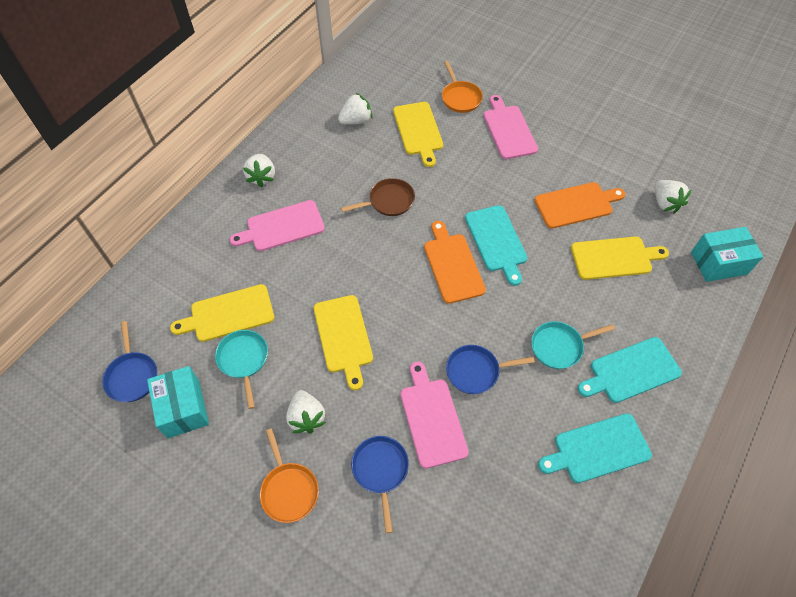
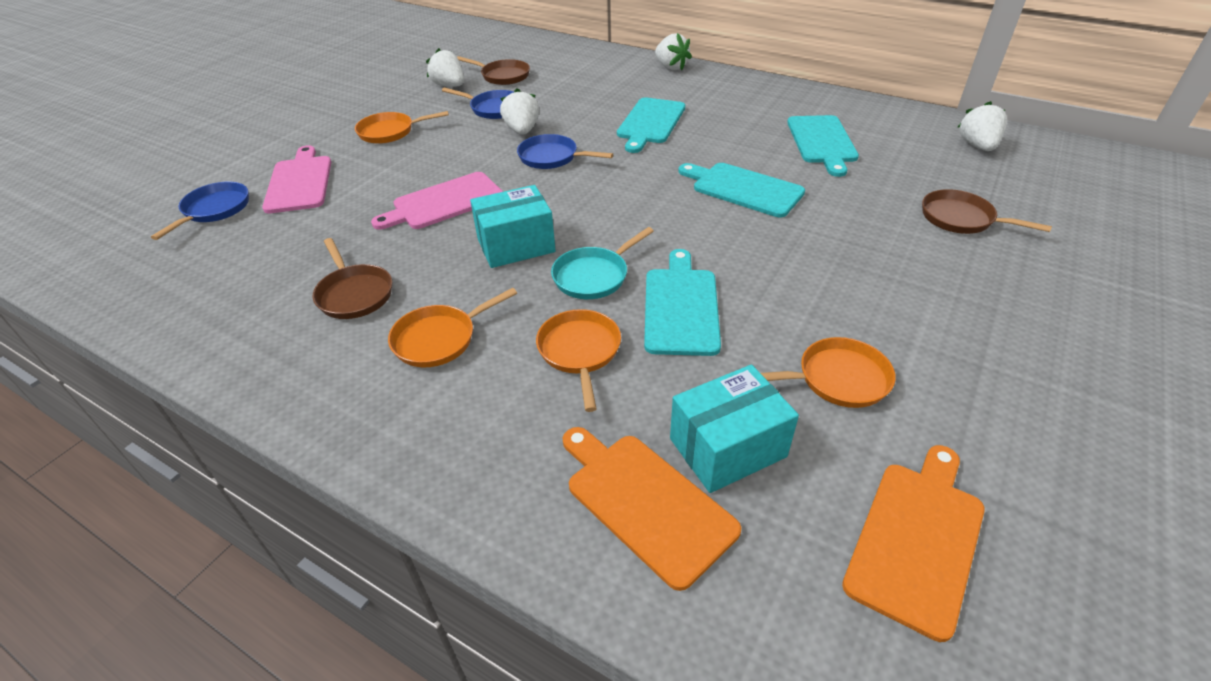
brown pan: 1 -> 3
orange pan: 2 -> 4
pink cutting board: 3 -> 2
turquoise cutting board: 3 -> 4
turquoise pan: 2 -> 1
yellow cutting board: 4 -> 0

